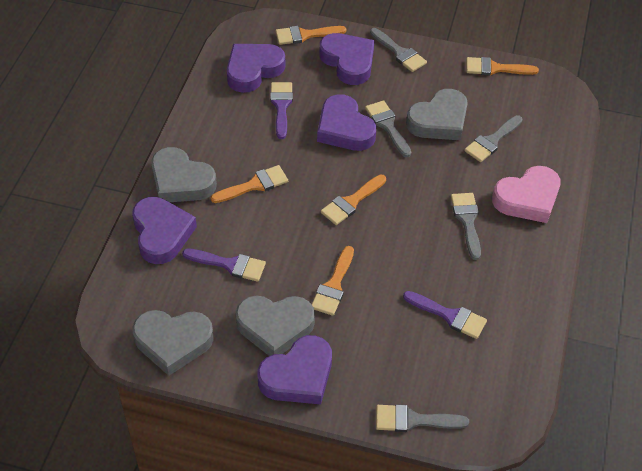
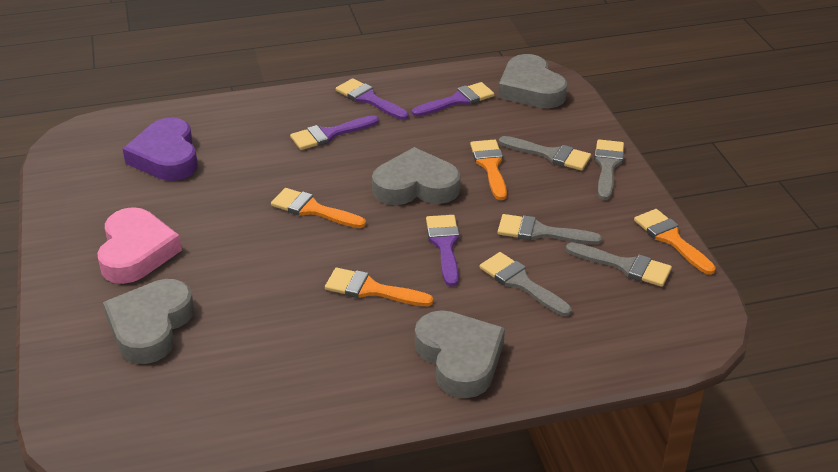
orange brush: 5 -> 4
purple brush: 3 -> 4
purple heart: 5 -> 1

